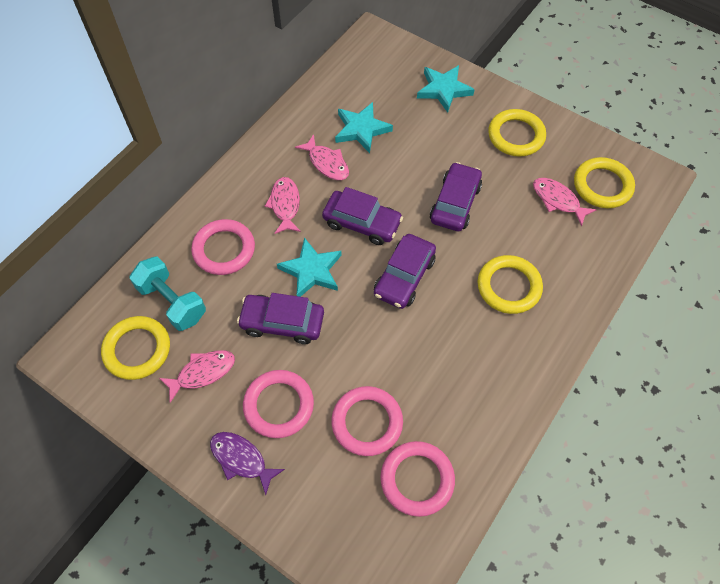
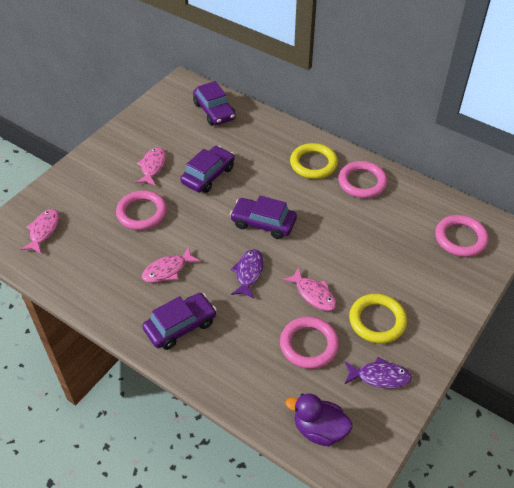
purple duck: 0 -> 1
purple fish: 1 -> 2
turquoise dumbbell: 1 -> 0
turquoise star: 3 -> 0
yellow ring: 4 -> 2

